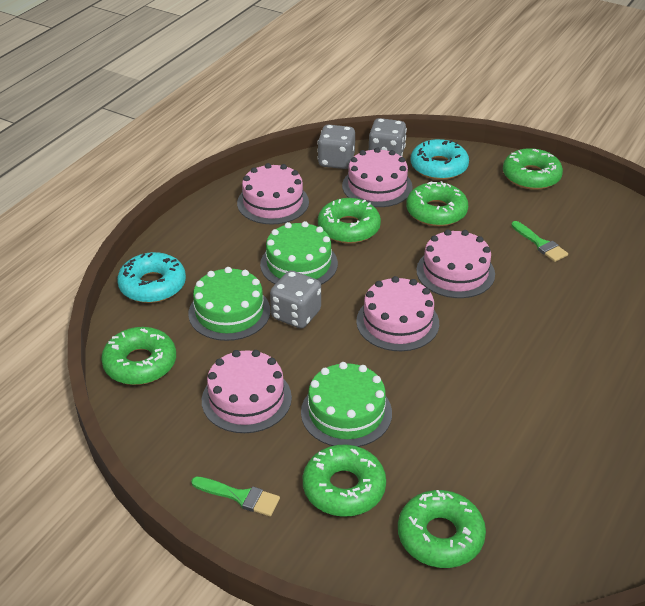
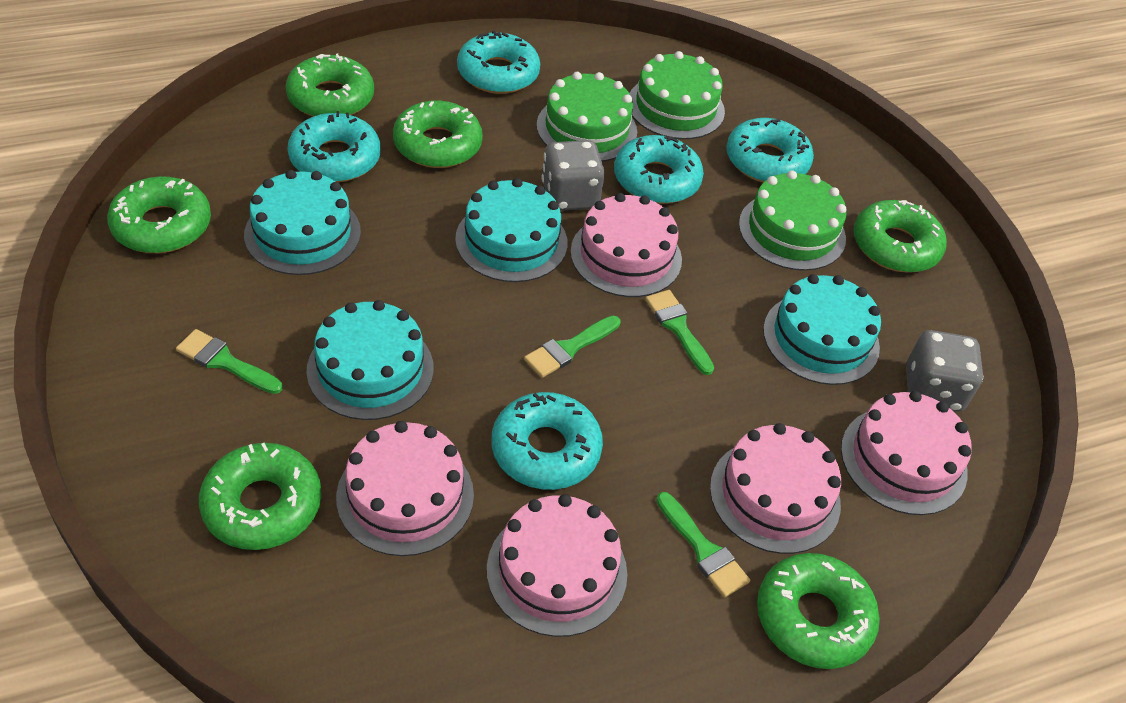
green brush: 2 -> 4
grey dice: 3 -> 2
turquoise cake: 0 -> 4
turquoise donut: 2 -> 5

